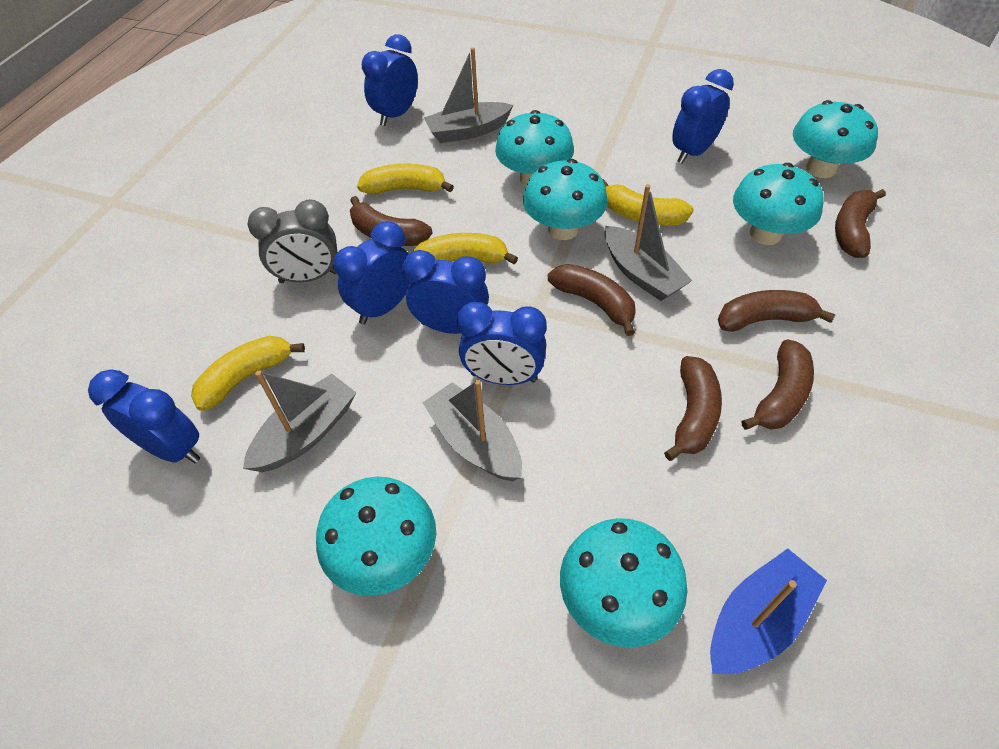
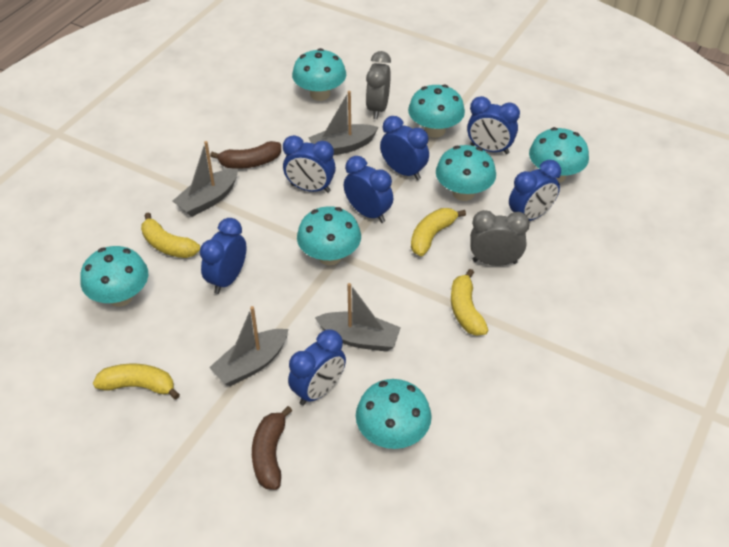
blue boat: 1 -> 0
blue clock: 6 -> 7
brown banana: 6 -> 2
grey clock: 1 -> 2
turquoise mushroom: 6 -> 7

